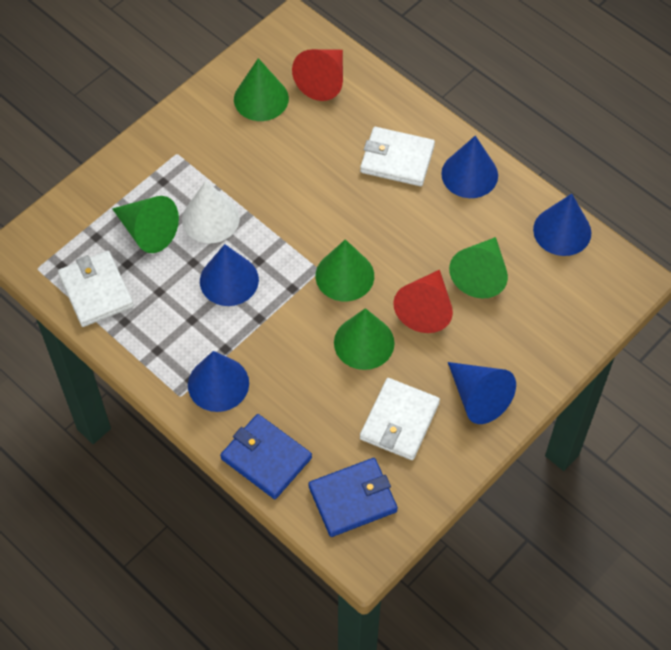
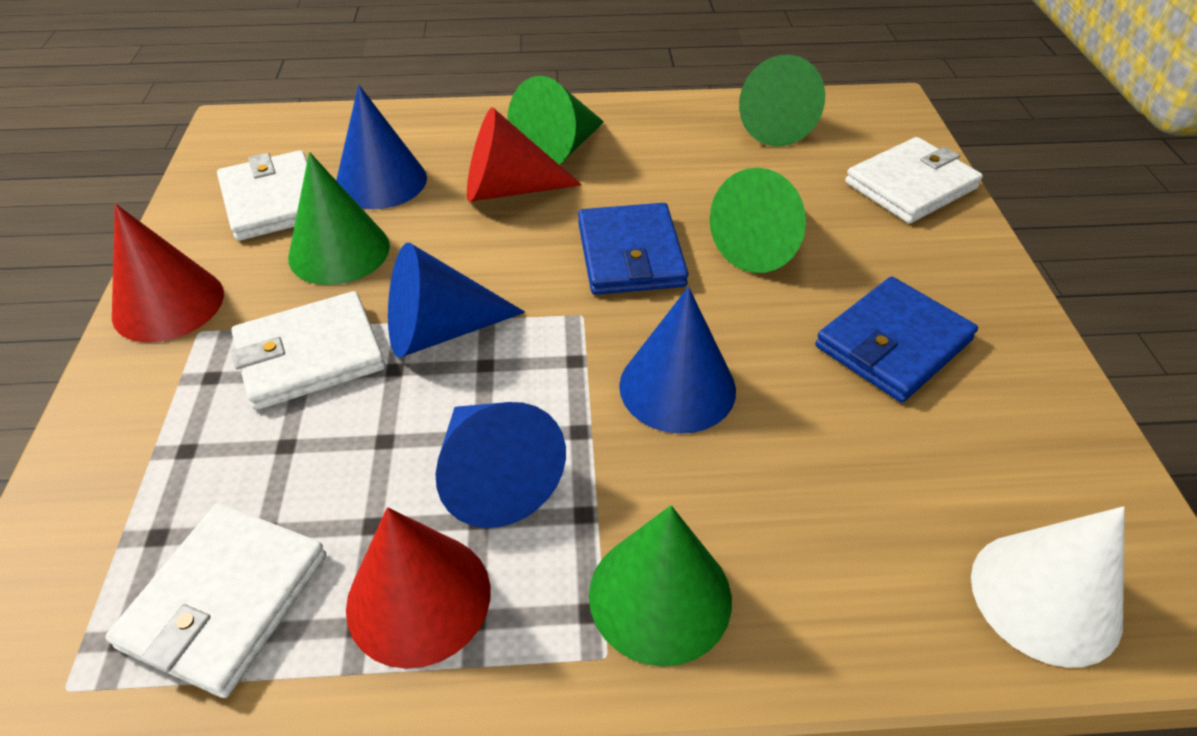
blue cone: 5 -> 4
red cone: 2 -> 3
white wallet: 3 -> 4

